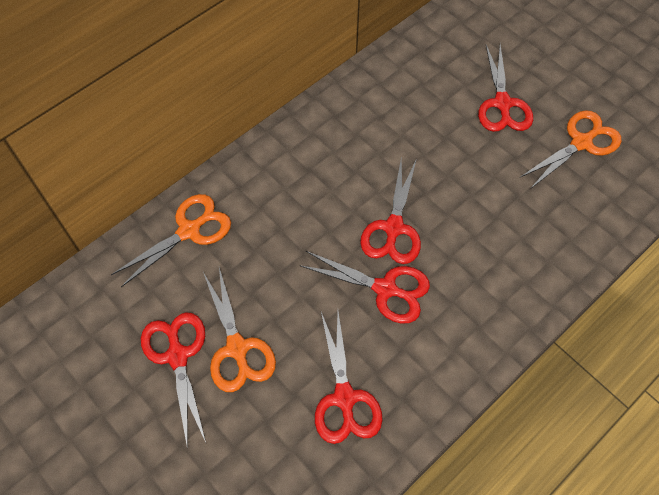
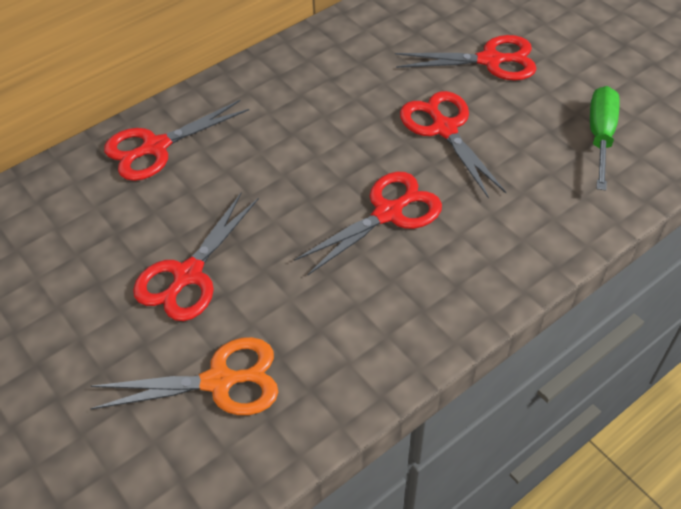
green screwdriver: 0 -> 1
orange scissors: 3 -> 1

